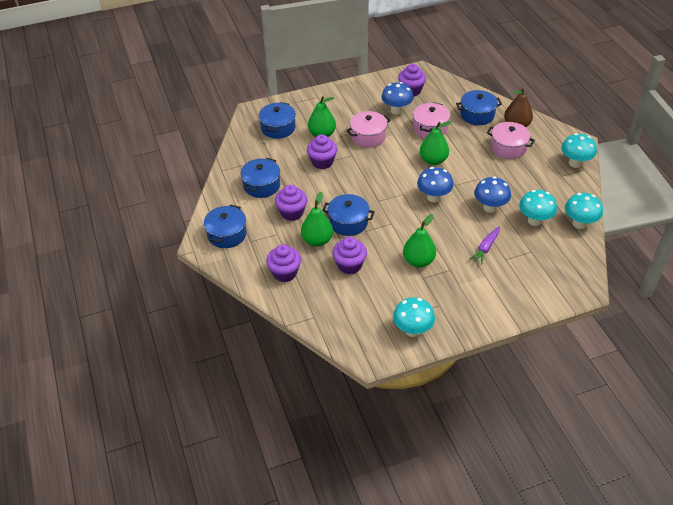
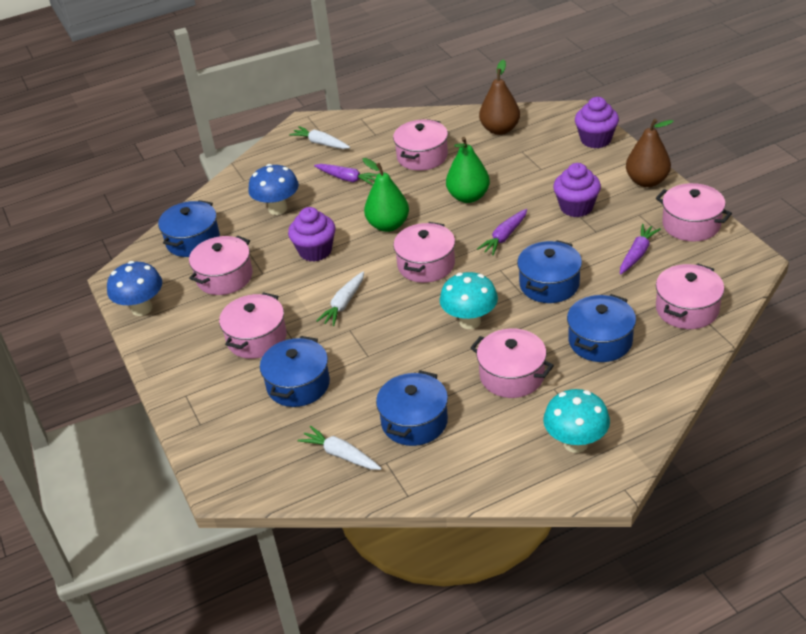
blue mushroom: 3 -> 2
brown pear: 1 -> 2
green pear: 4 -> 2
pink pot: 3 -> 7
purple carrot: 1 -> 3
purple cupcake: 5 -> 3
turquoise mushroom: 4 -> 2
white carrot: 0 -> 3

